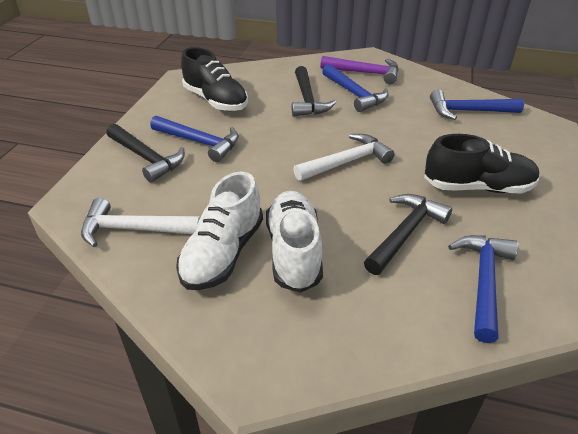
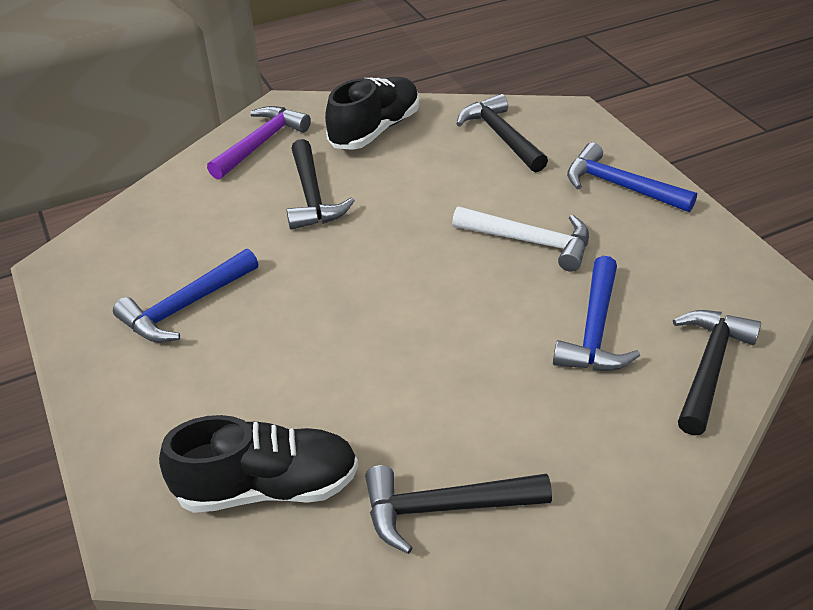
black hammer: 3 -> 4
blue hammer: 4 -> 3
white hammer: 2 -> 1
white shoe: 2 -> 0

